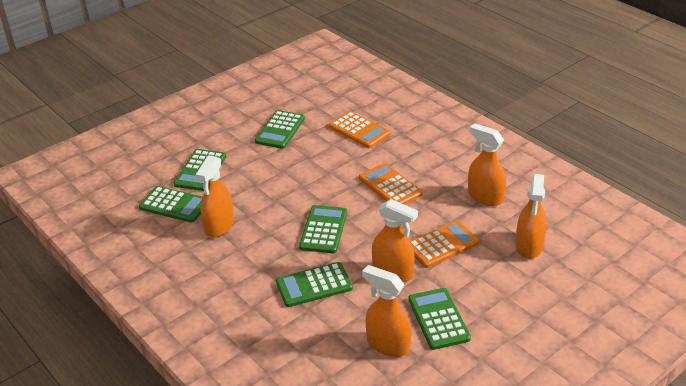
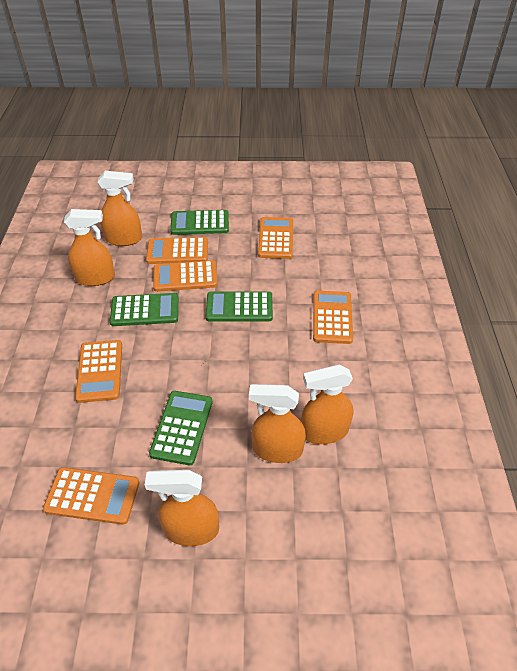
green calculator: 6 -> 4
orange calculator: 3 -> 6

